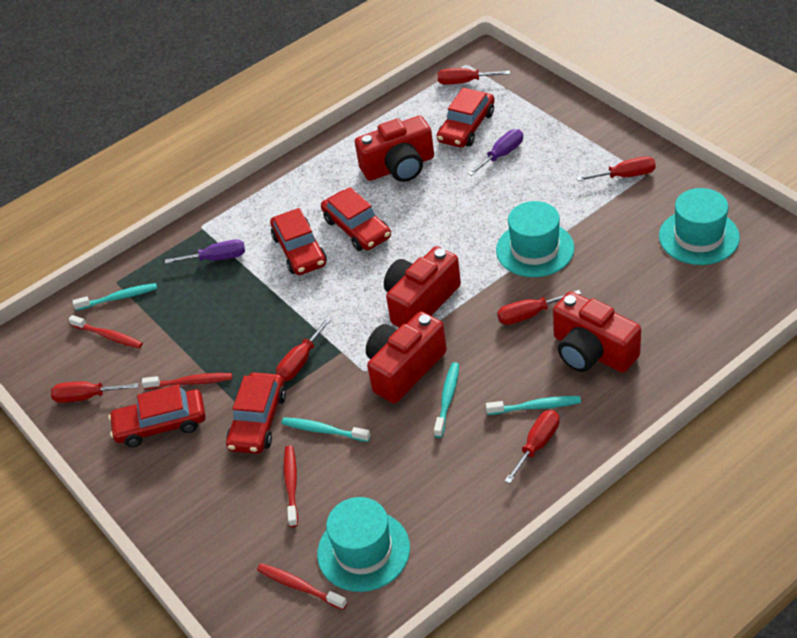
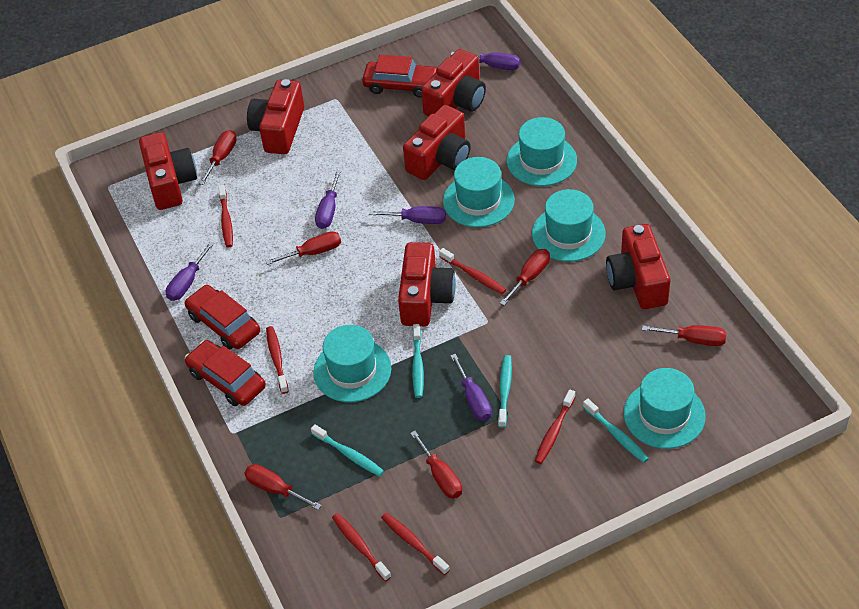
purple screwdriver: 2 -> 5
red camera: 4 -> 6
red car: 5 -> 3
red toothbrush: 4 -> 6
turquoise hat: 3 -> 5

